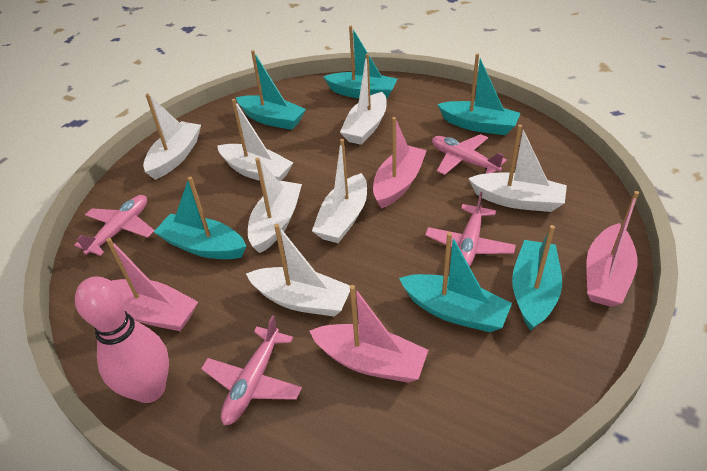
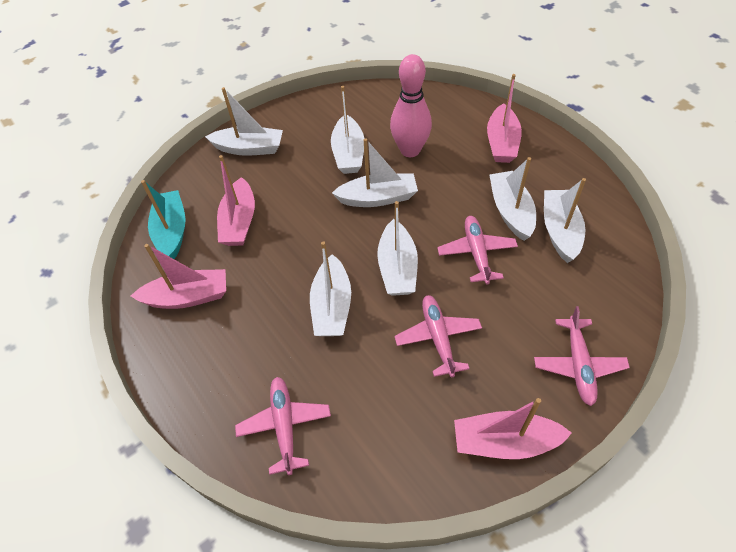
turquoise boat: 6 -> 1

